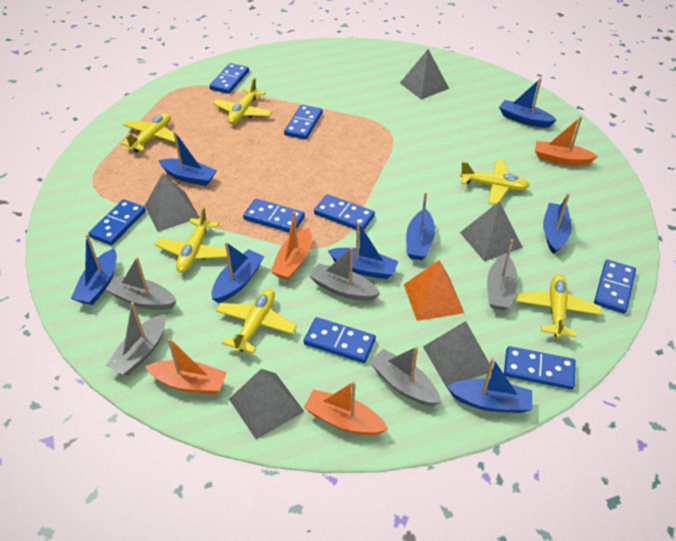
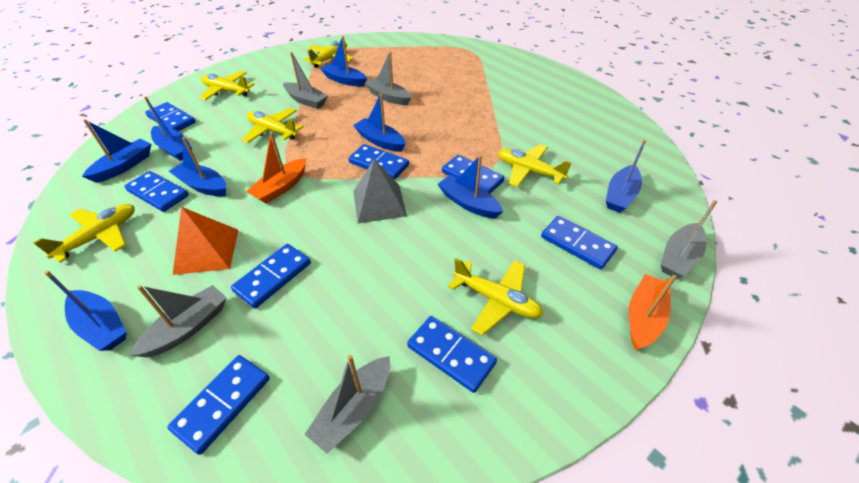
grey pyramid: 5 -> 1
orange boat: 4 -> 2

